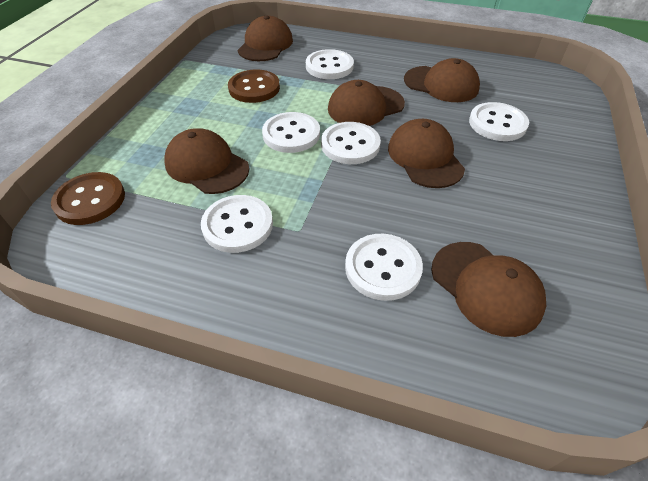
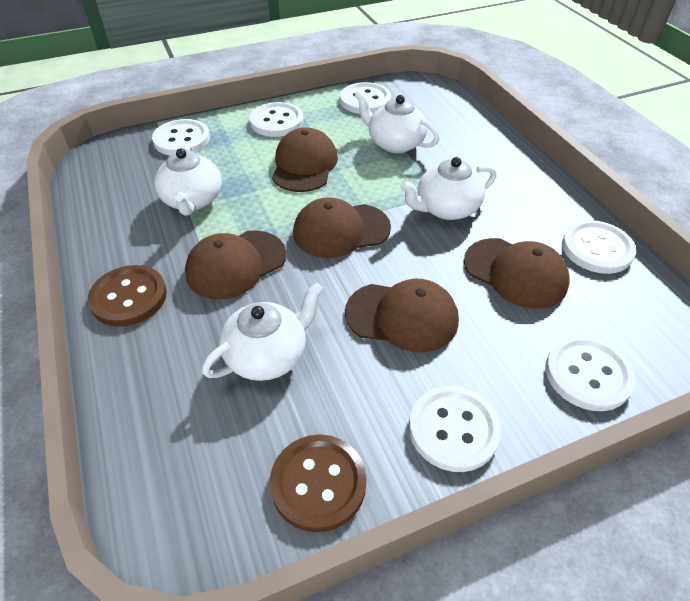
brown cap: 6 -> 5
white teapot: 0 -> 4

